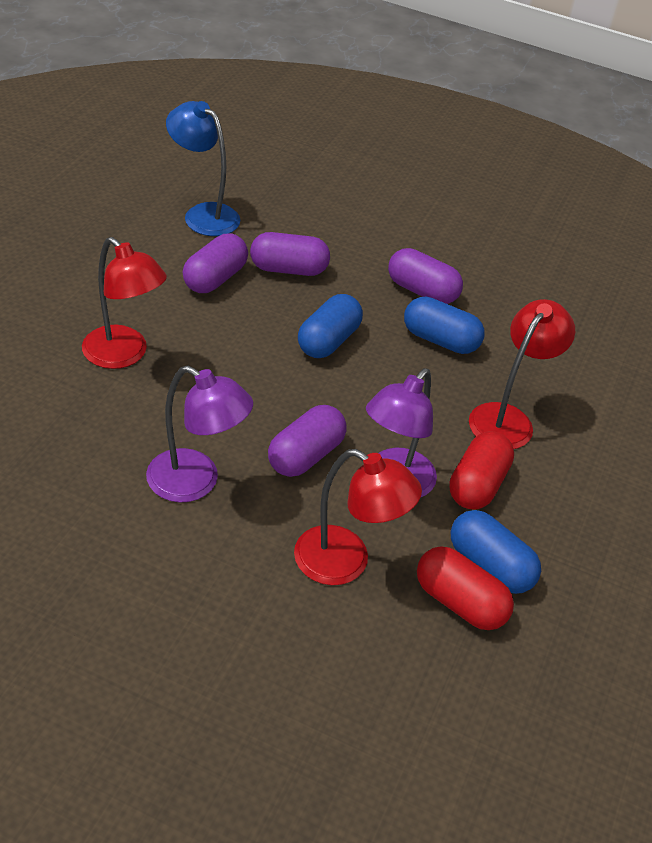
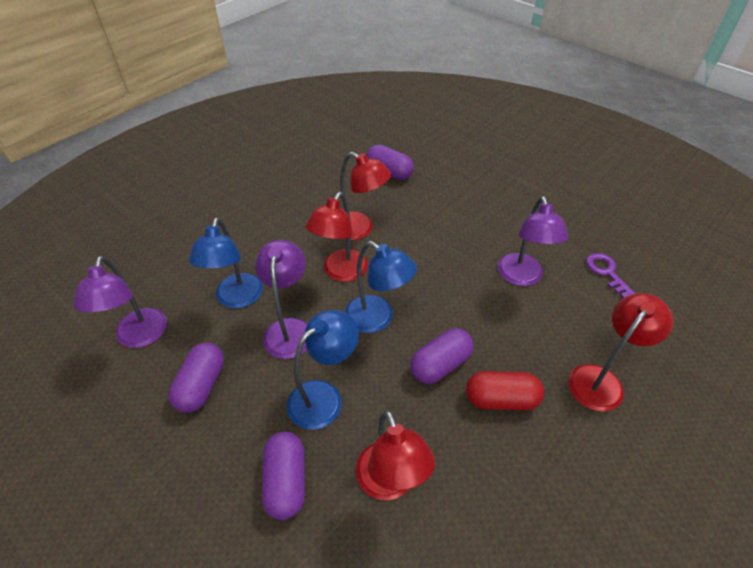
blue capsule: 3 -> 0
blue lamp: 1 -> 3
purple key: 0 -> 1
purple lamp: 2 -> 3
red capsule: 2 -> 1
red lamp: 3 -> 4

